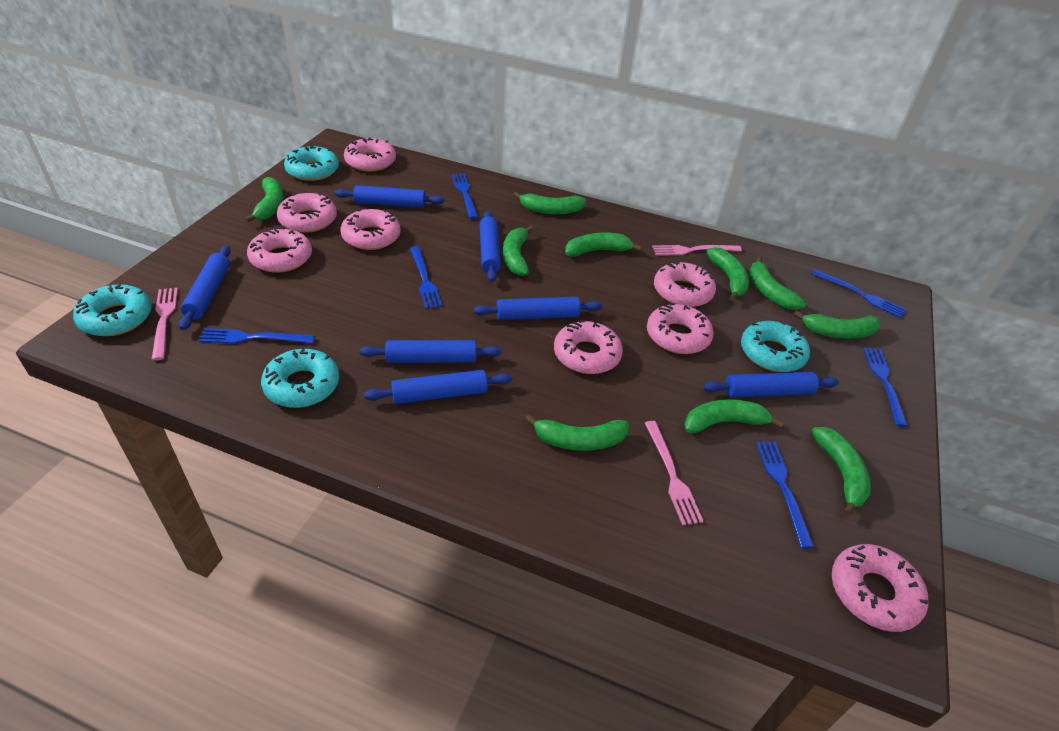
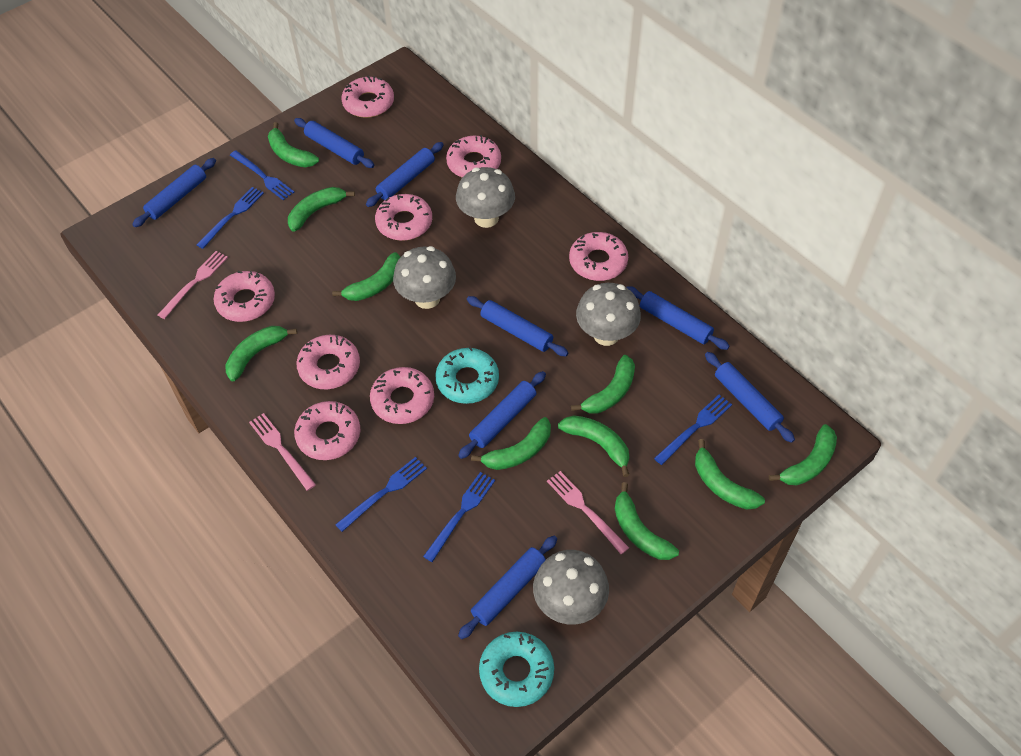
blue fork: 6 -> 5
blue rolling pin: 7 -> 8
grey mushroom: 0 -> 4
turquoise donut: 4 -> 2

